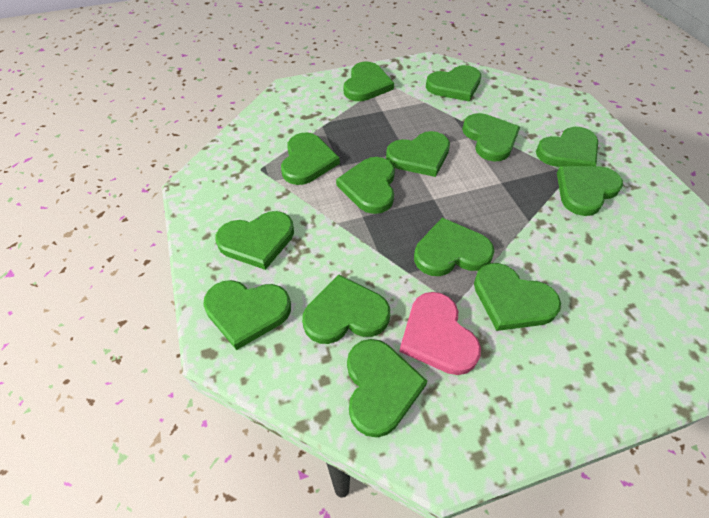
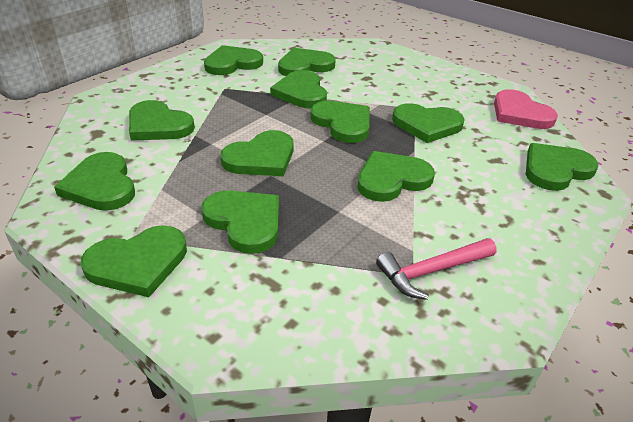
green heart: 14 -> 12
pink hammer: 0 -> 1

